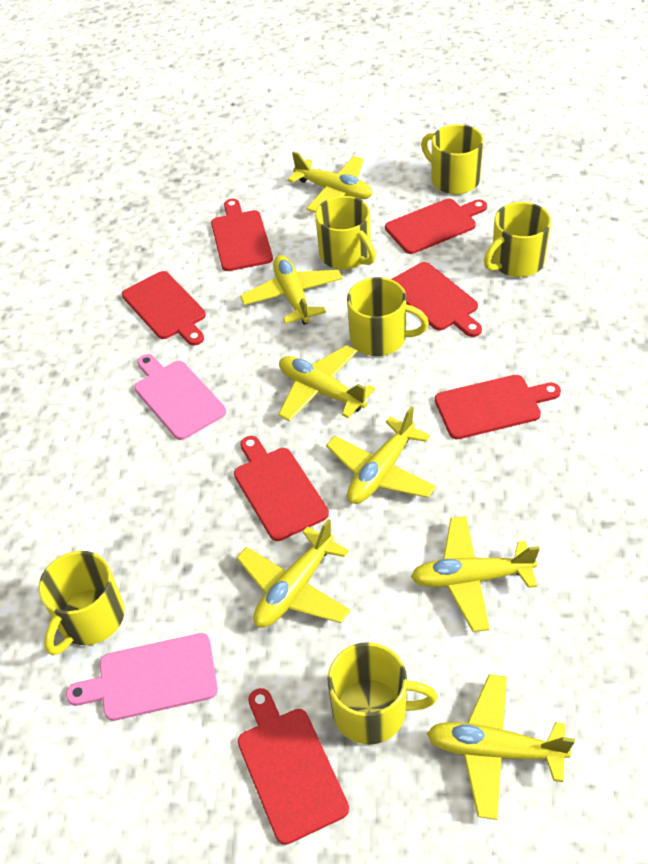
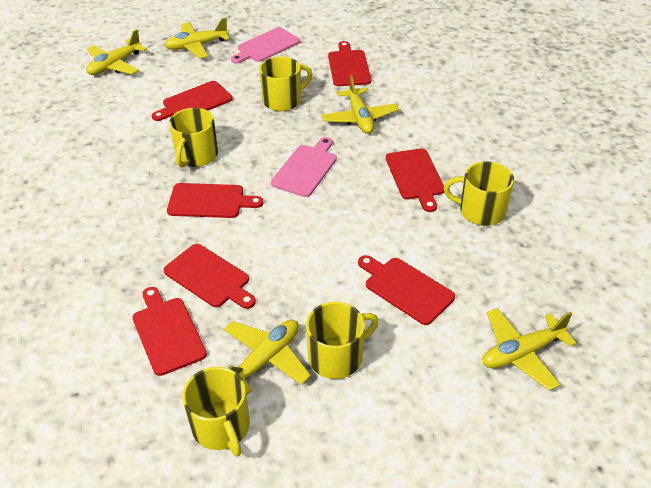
yellow mug: 6 -> 5
yellow plane: 7 -> 5

